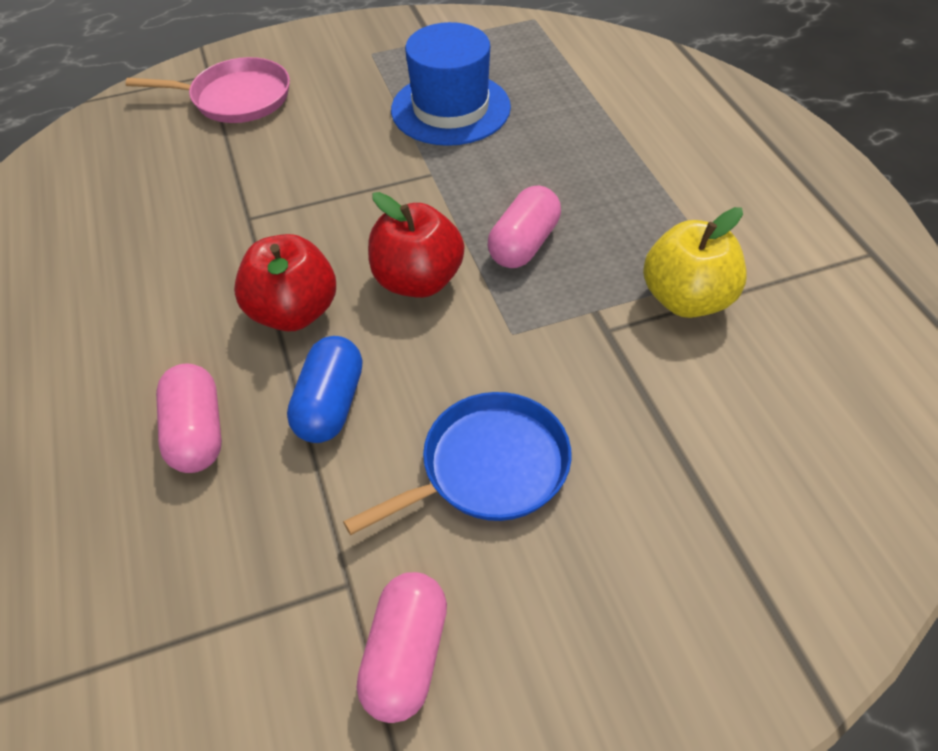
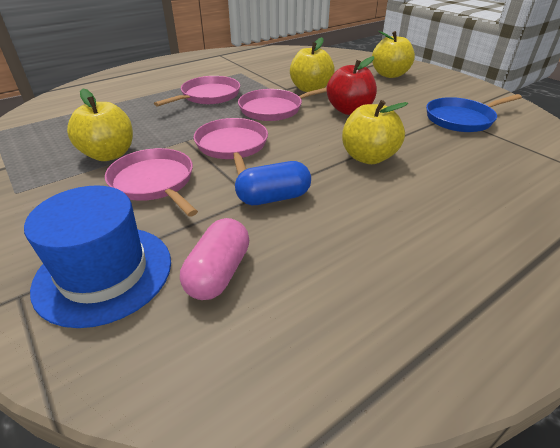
pink capsule: 3 -> 1
pink pan: 1 -> 4
red apple: 2 -> 1
yellow apple: 1 -> 4

